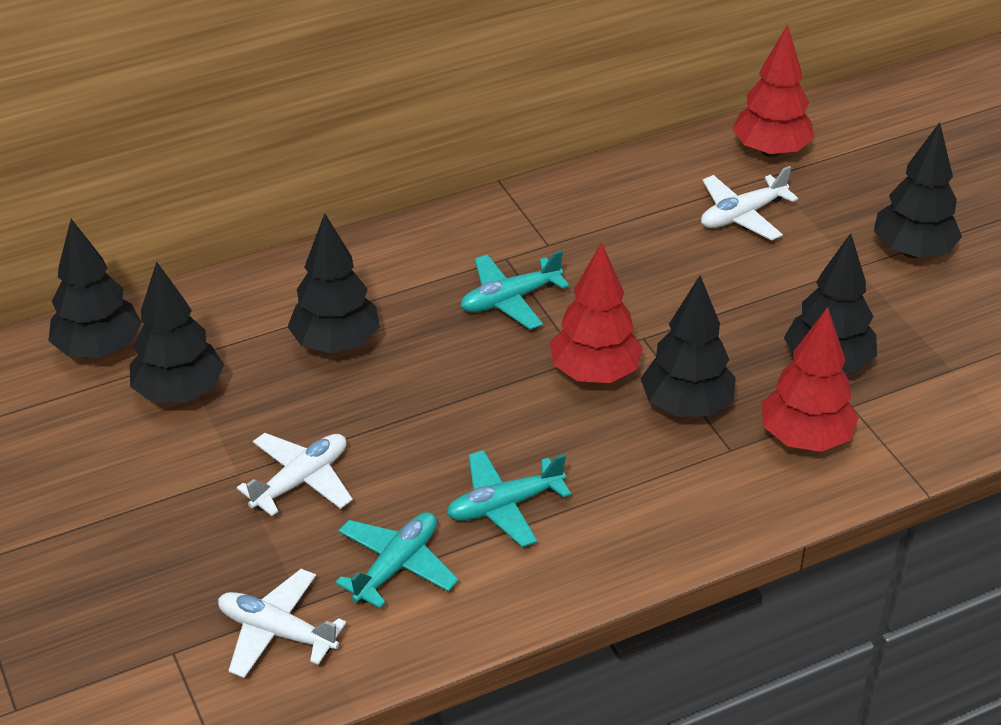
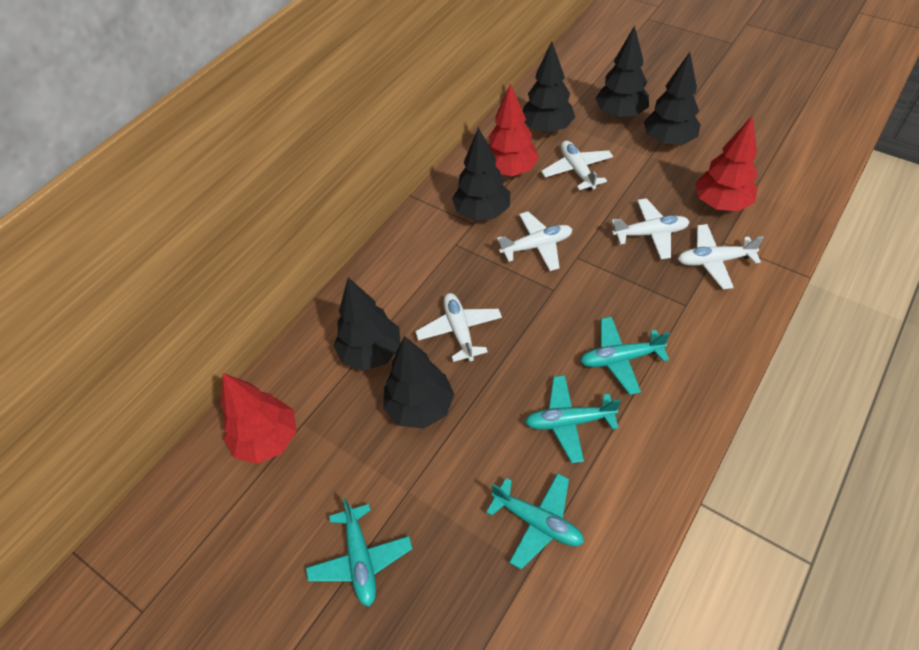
turquoise plane: 3 -> 4
white plane: 3 -> 5

